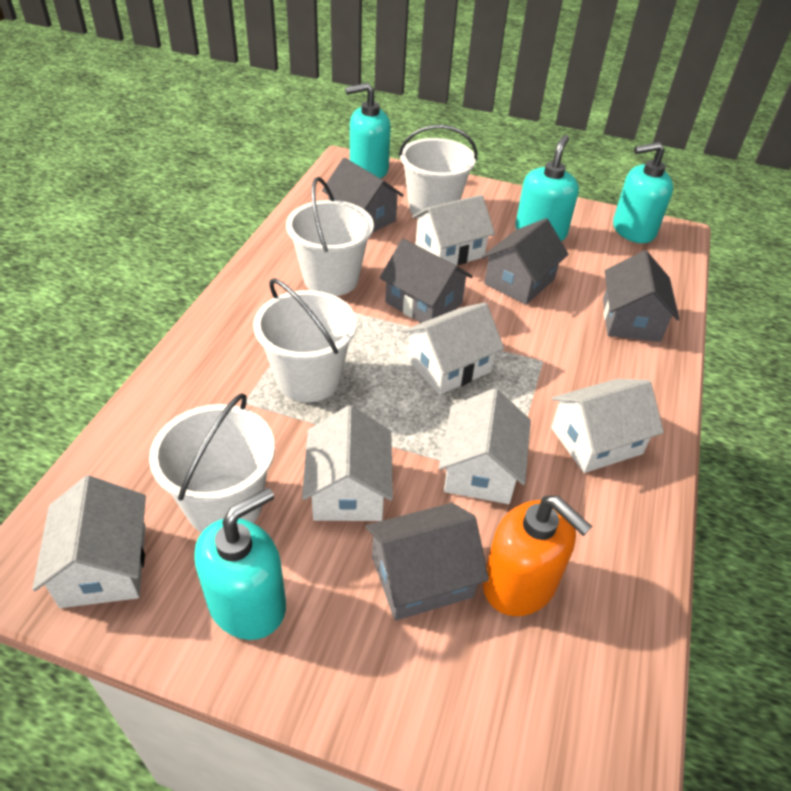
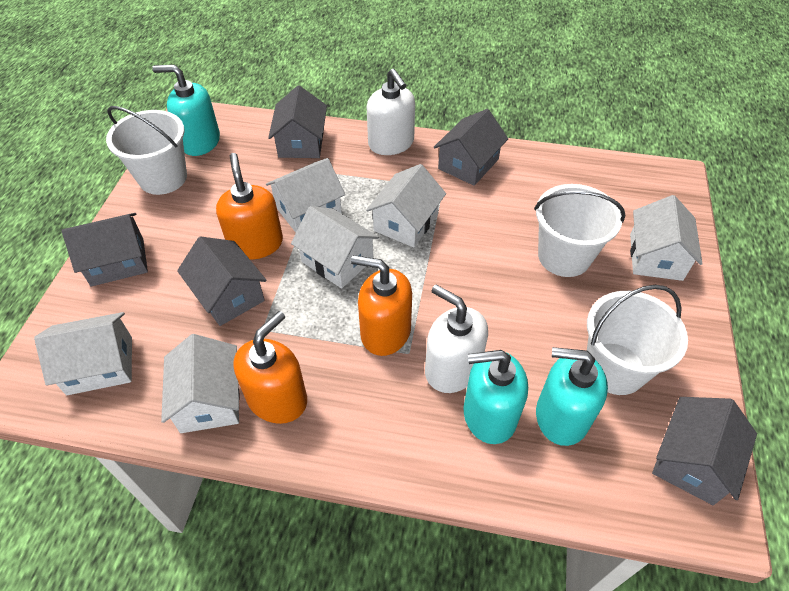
orange soap dispenser: 1 -> 3
turquoise soap dispenser: 4 -> 3
white bucket: 4 -> 3
white soap dispenser: 0 -> 2

